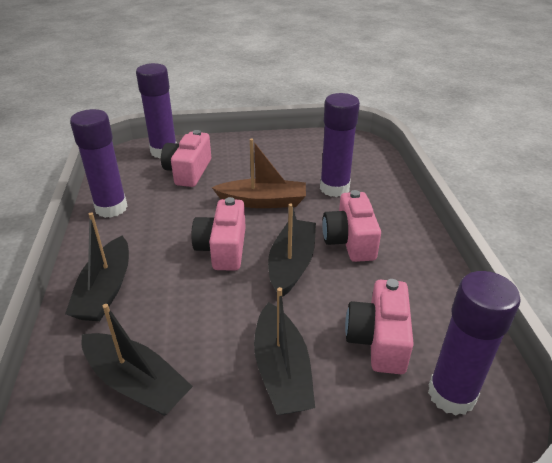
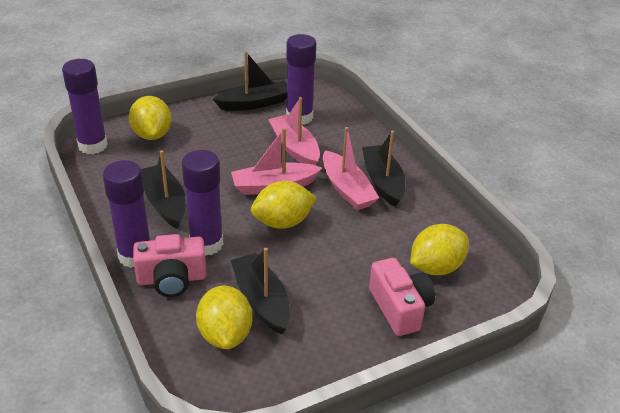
brown boat: 1 -> 0
pink boat: 0 -> 3
pink camera: 4 -> 2
yellow lemon: 0 -> 4

